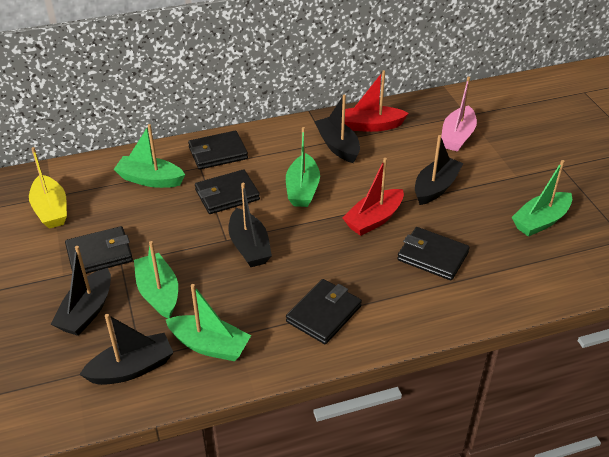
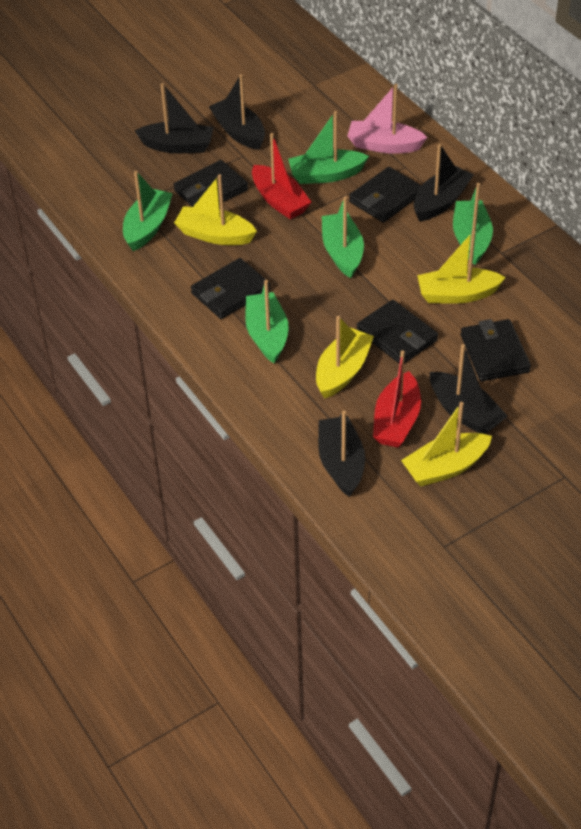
yellow boat: 1 -> 4

